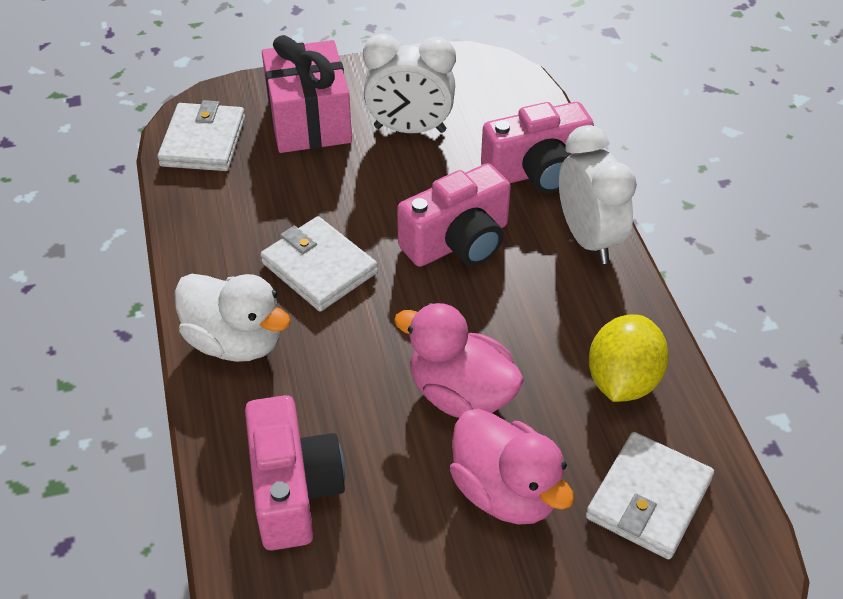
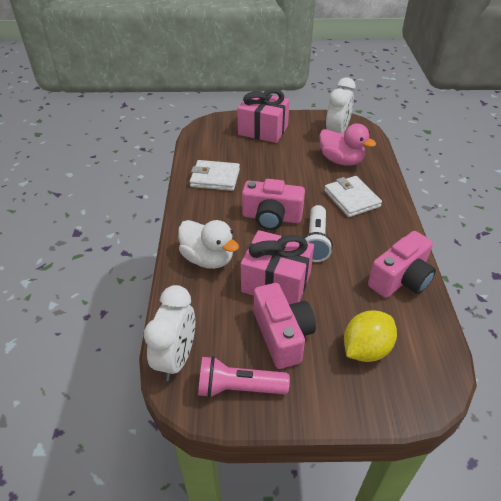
pink duck: 2 -> 1
pink flashlight: 0 -> 1
pink gift: 1 -> 2
white flashlight: 0 -> 1
white wallet: 3 -> 2

